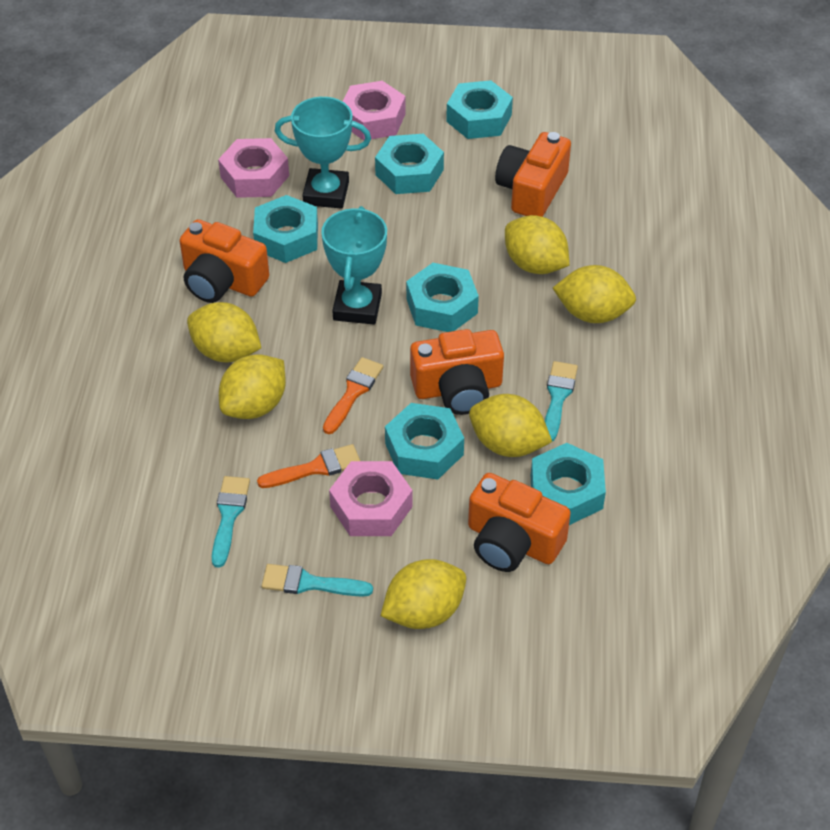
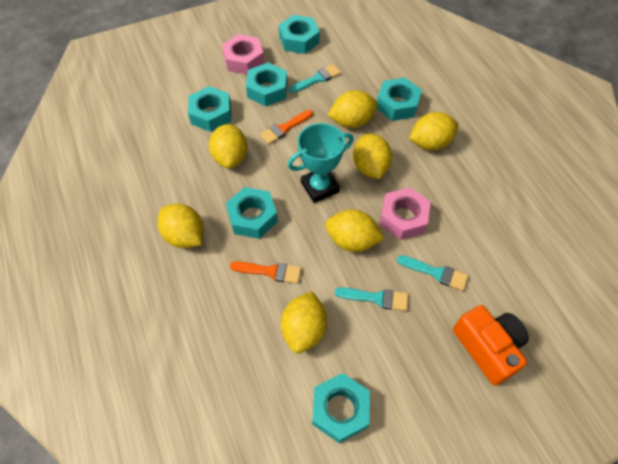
orange camera: 4 -> 1
pink nut: 3 -> 2
turquoise trophy: 2 -> 1
yellow lemon: 6 -> 7

